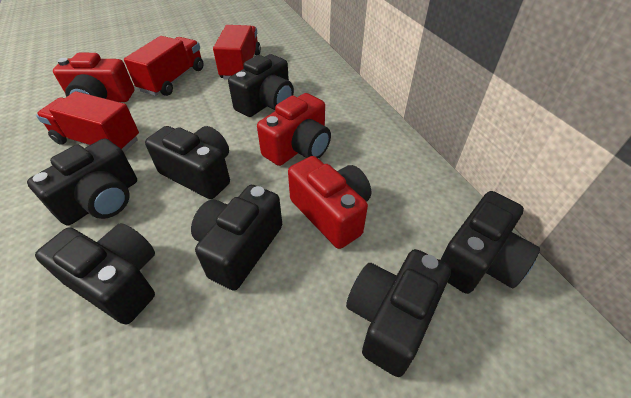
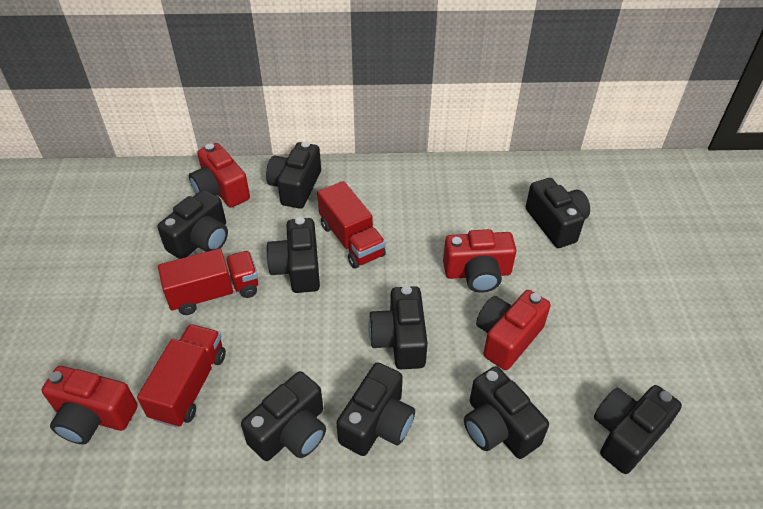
black camera: 7 -> 9
red camera: 3 -> 4

